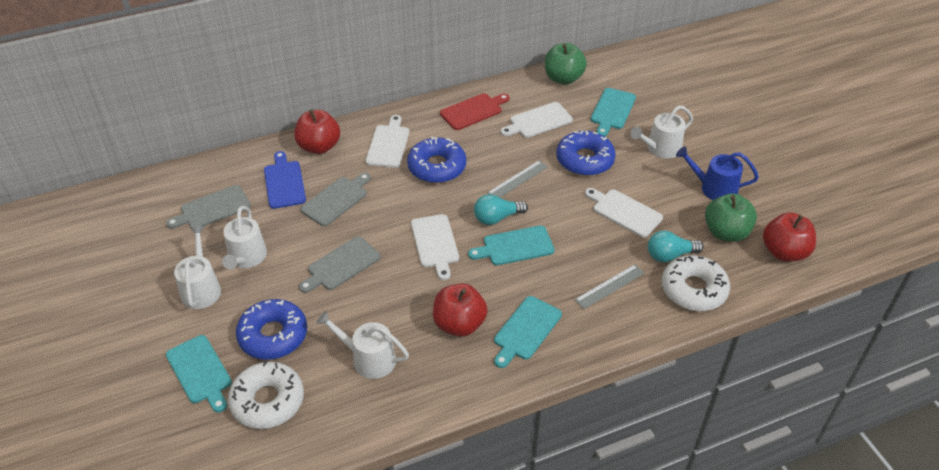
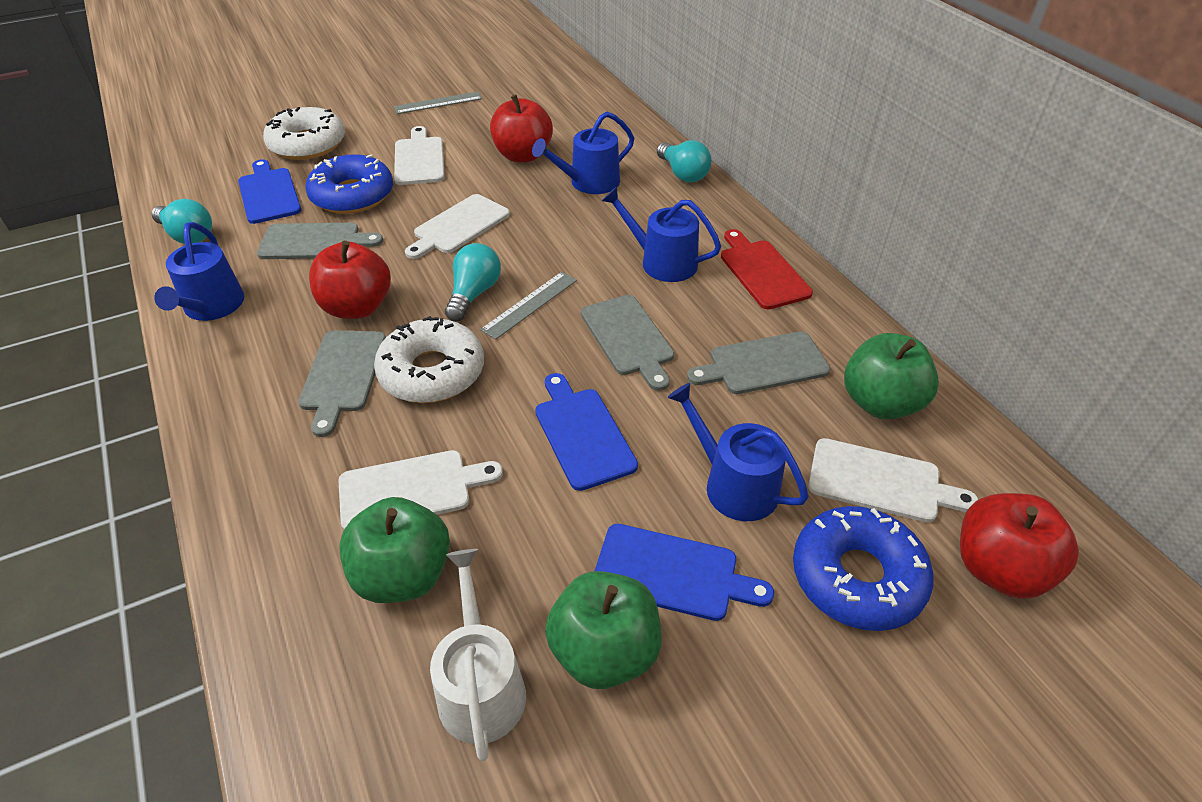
blue cutting board: 1 -> 3
blue donut: 3 -> 2
blue watering can: 1 -> 4
green apple: 2 -> 3
grey cutting board: 3 -> 4
turquoise cutting board: 4 -> 0
turquoise light bulb: 2 -> 3
white watering can: 4 -> 1

